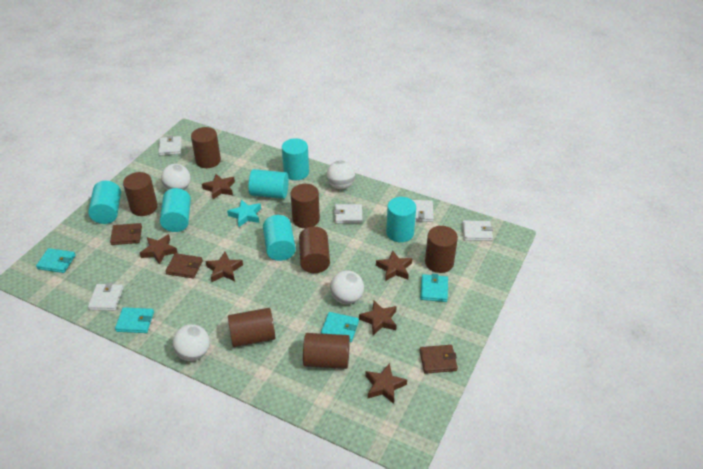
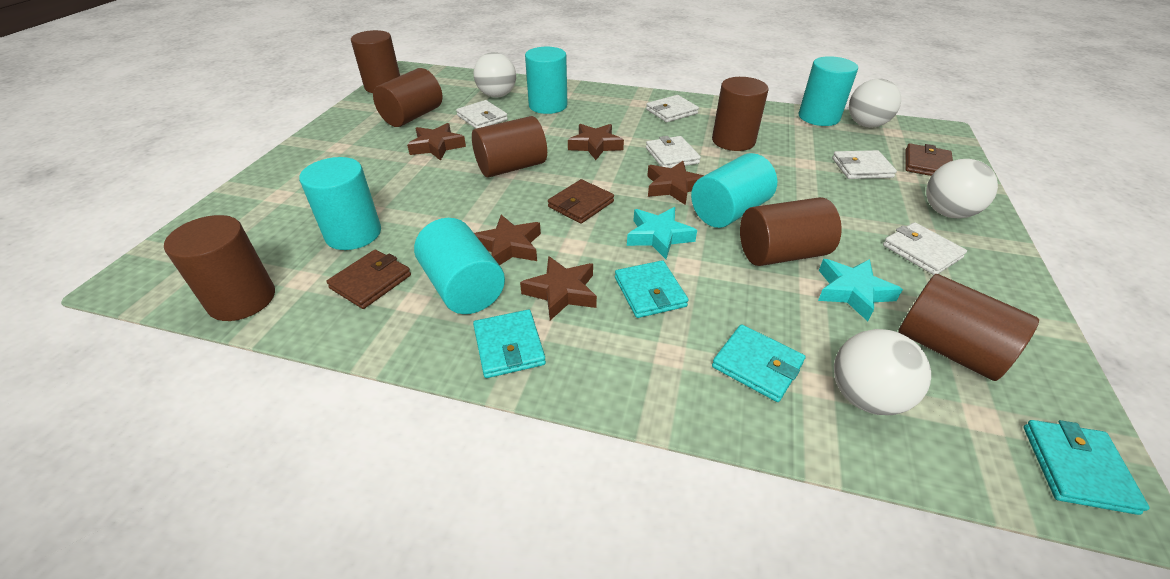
brown star: 6 -> 5
turquoise cylinder: 6 -> 5
turquoise star: 1 -> 2

